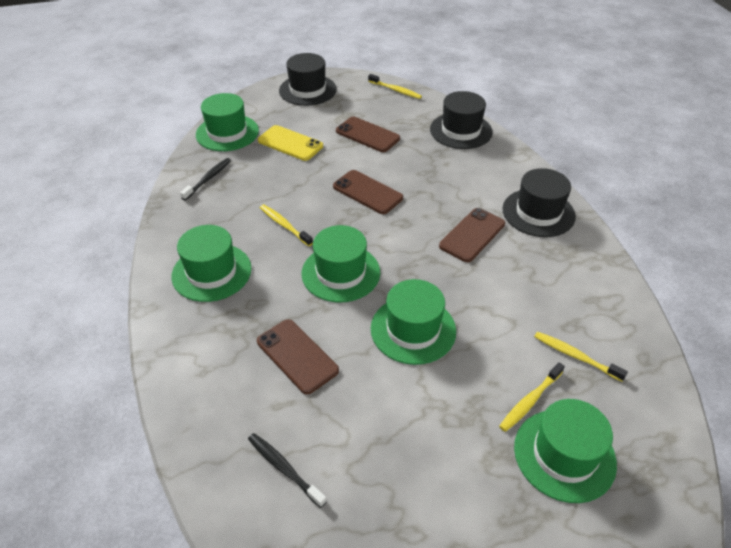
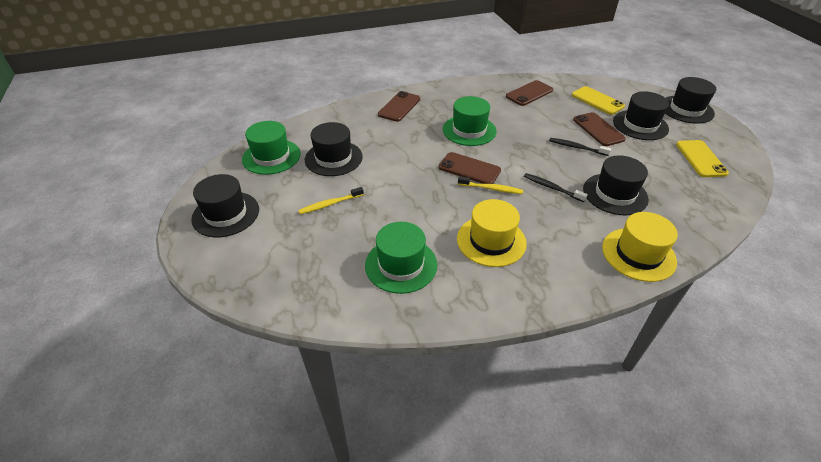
black hat: 3 -> 5
green hat: 5 -> 3
yellow hat: 0 -> 2
yellow phone: 1 -> 2
yellow toothbrush: 4 -> 2

